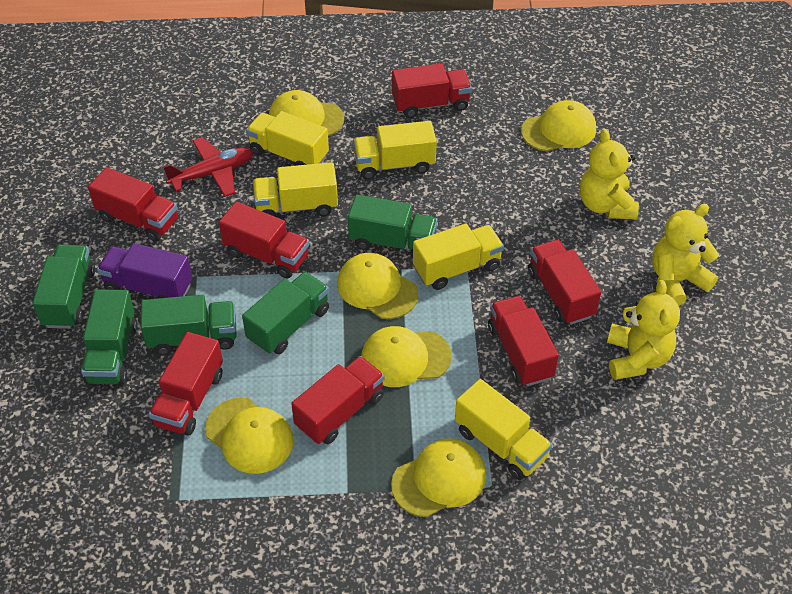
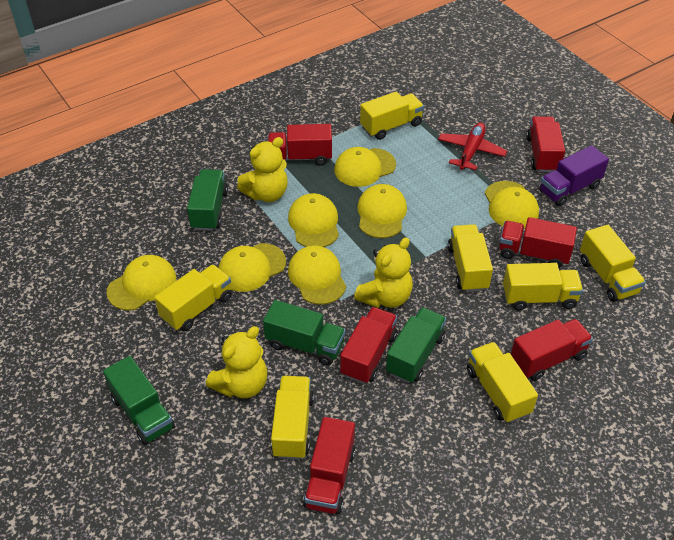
green truck: 5 -> 4
red truck: 7 -> 6
yellow cap: 6 -> 7
yellow truck: 5 -> 7

